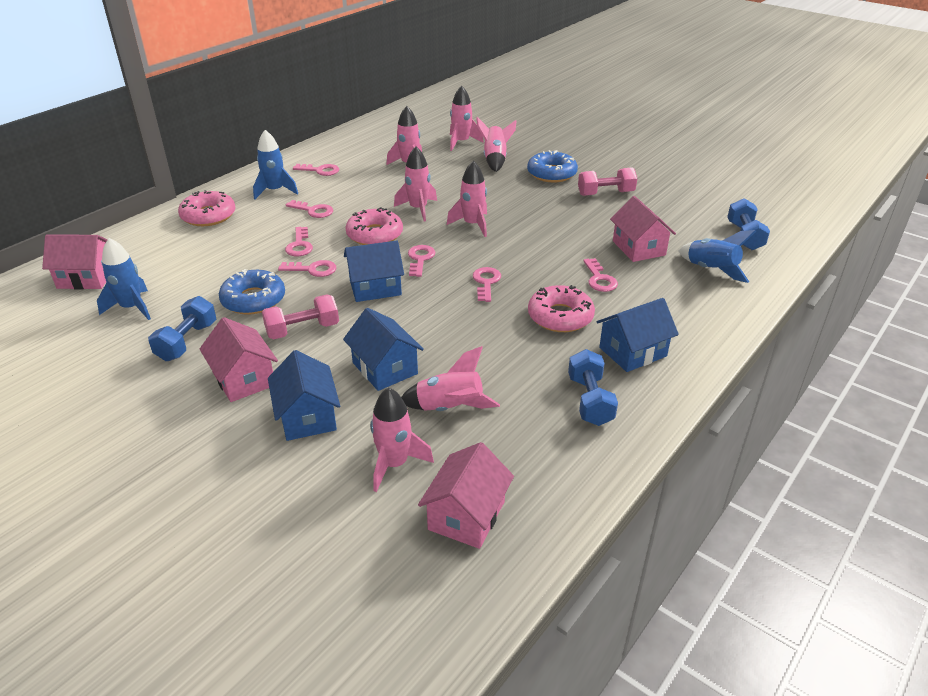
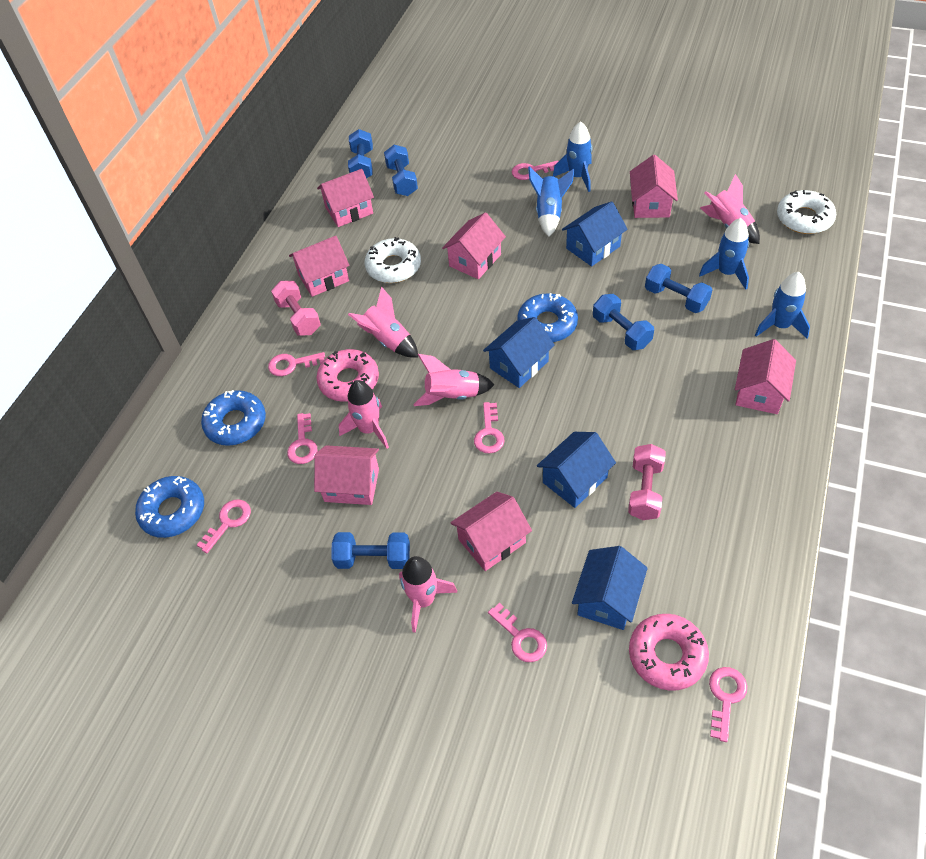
blue donut: 2 -> 3
blue dumbbell: 3 -> 5
blue rocket: 3 -> 4
pink donut: 3 -> 2
pink house: 4 -> 7
pink rocket: 7 -> 5
white donut: 0 -> 2

